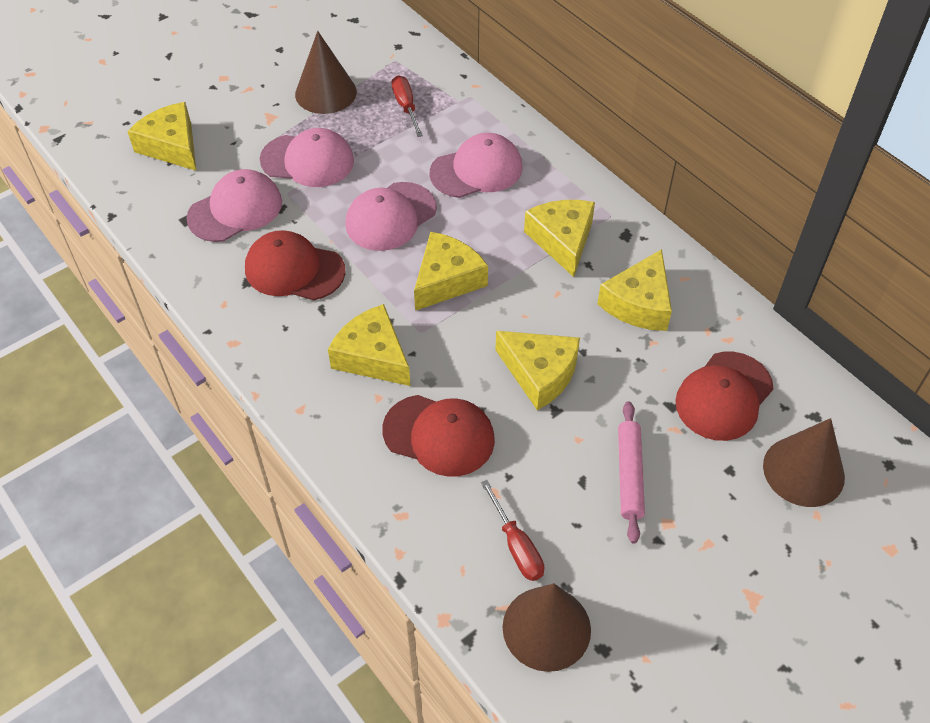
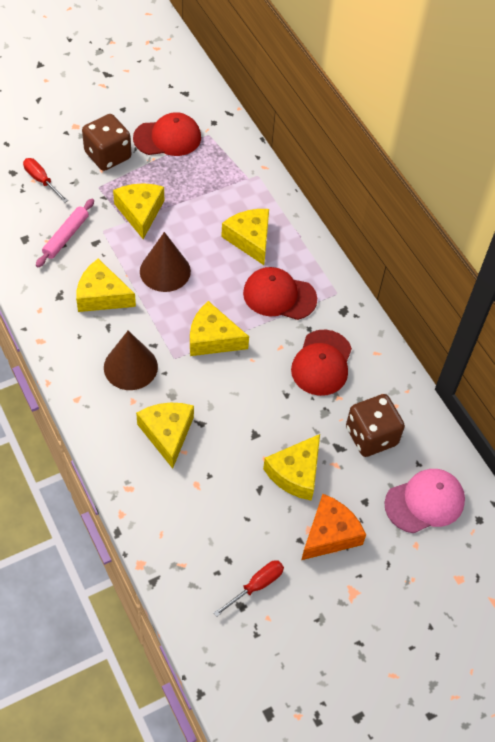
brown cone: 3 -> 2
brown dice: 0 -> 2
orange cheese: 0 -> 1
pink cap: 4 -> 1

